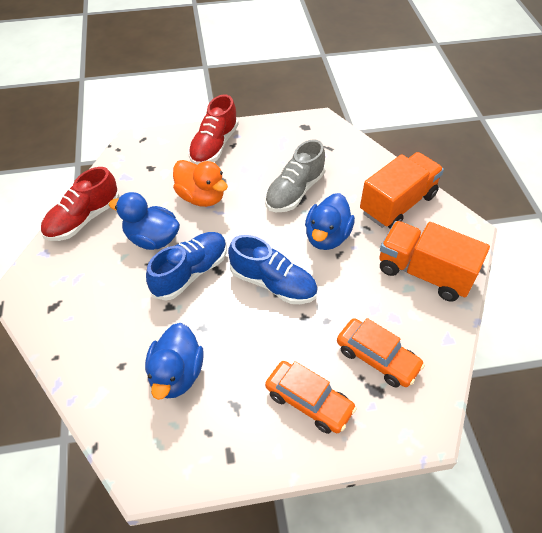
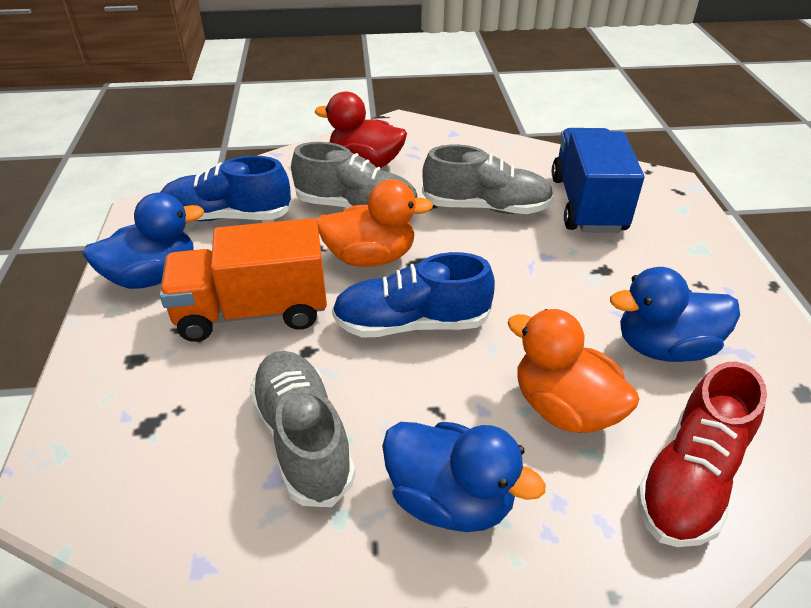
blue truck: 0 -> 1
grey shoe: 1 -> 3
orange car: 2 -> 0
orange duck: 1 -> 2
orange truck: 2 -> 1
red duck: 0 -> 1
red shoe: 2 -> 1

